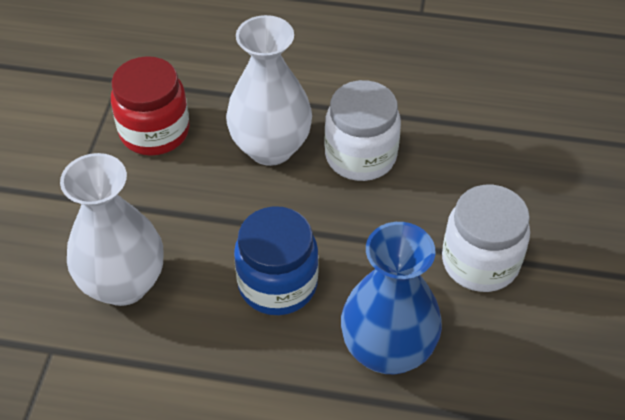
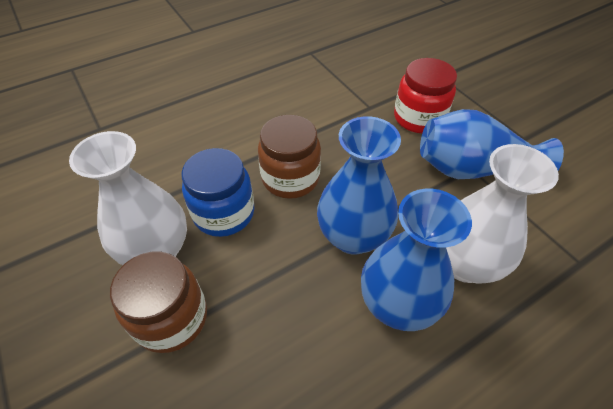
blue vase: 1 -> 3
brown jar: 0 -> 2
white jar: 2 -> 0

